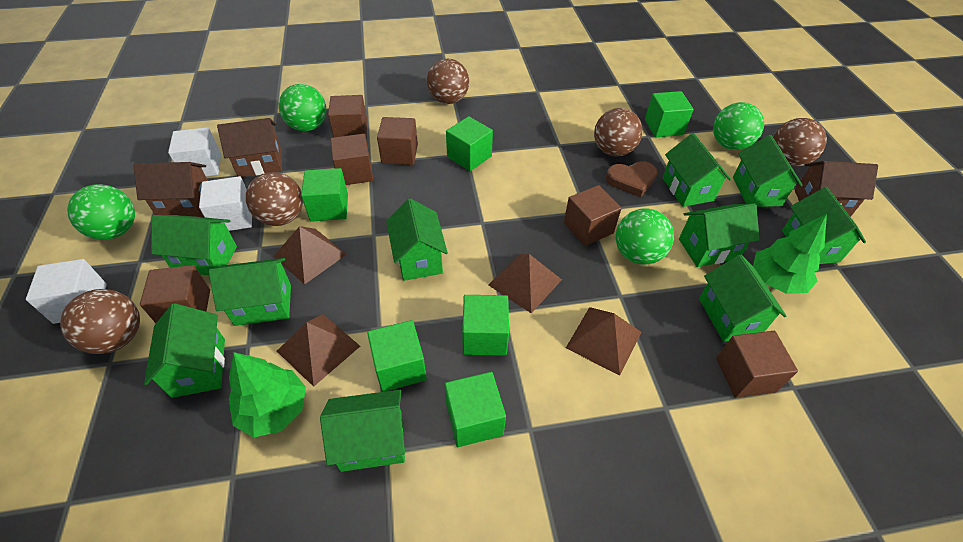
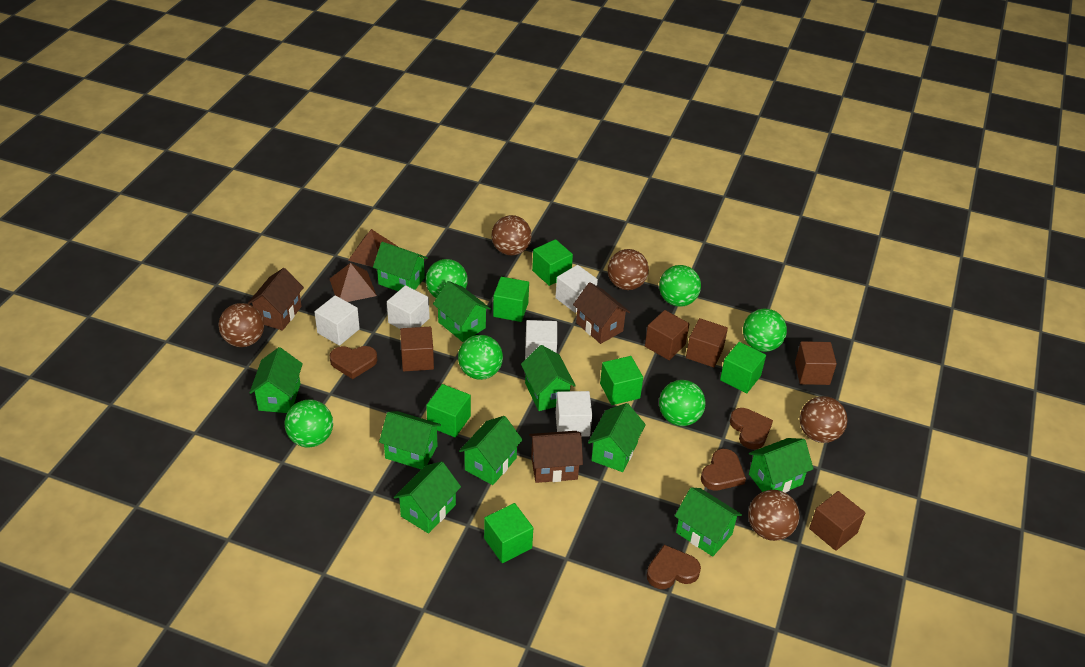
brown cube: 6 -> 5
brown heart: 1 -> 4
brown pyramid: 4 -> 2
green ball: 4 -> 6
green tree: 2 -> 0
white cube: 3 -> 5

